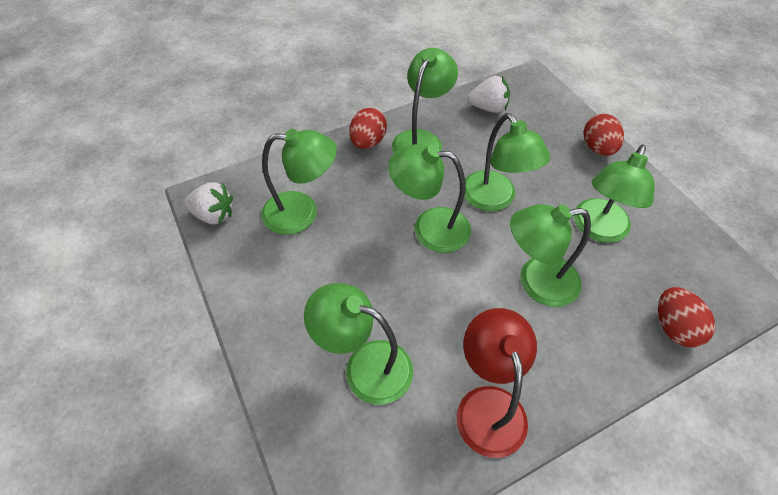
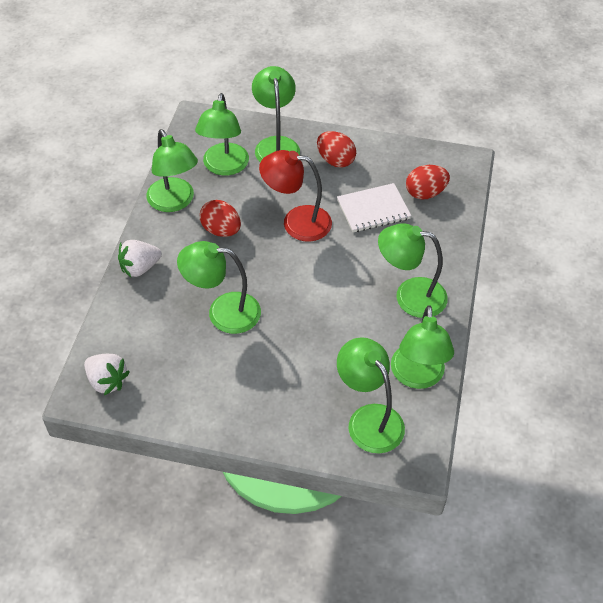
white notebook: 0 -> 1

